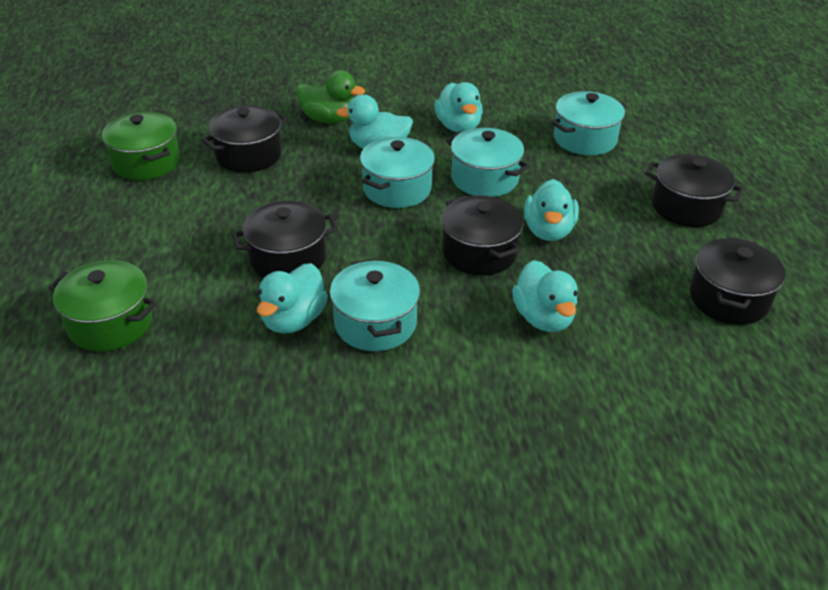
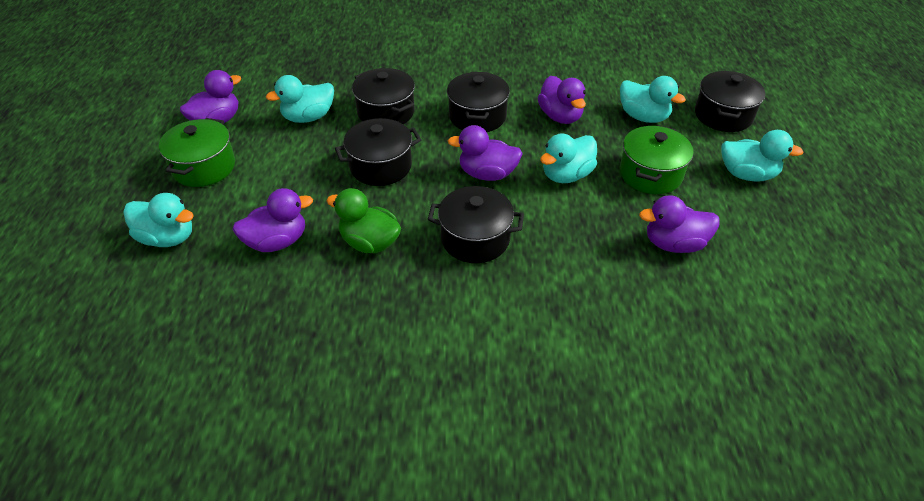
purple duck: 0 -> 5
turquoise pot: 4 -> 0

